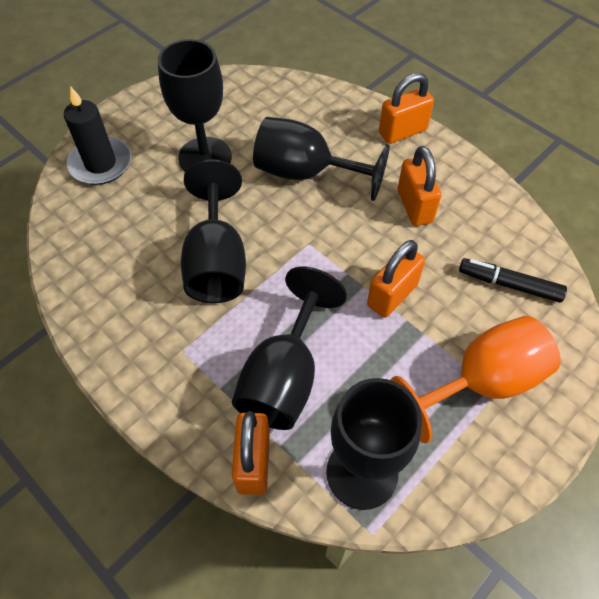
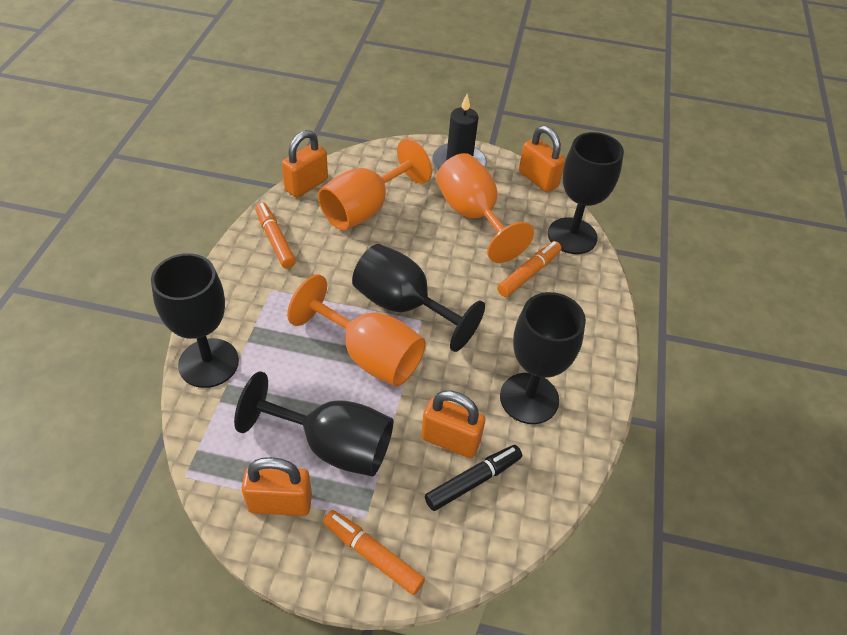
orange goblet: 1 -> 3
orange marker: 0 -> 3

